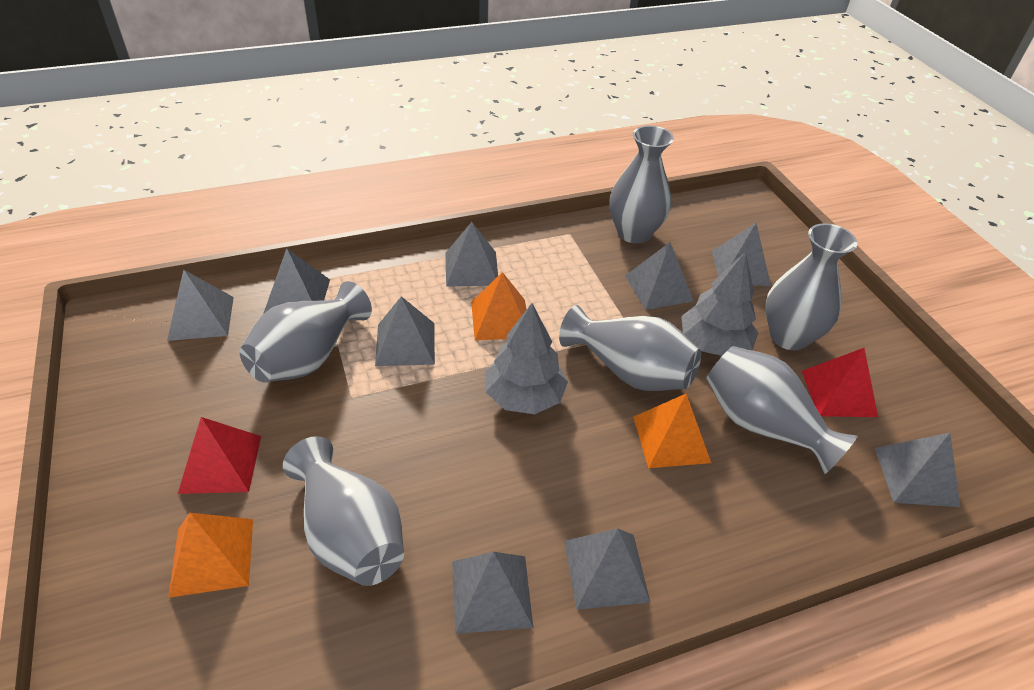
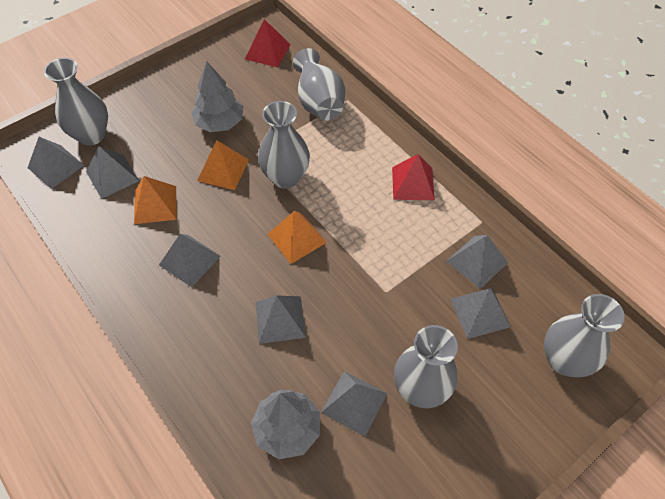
grey pyramid: 9 -> 7
grey vase: 6 -> 5

